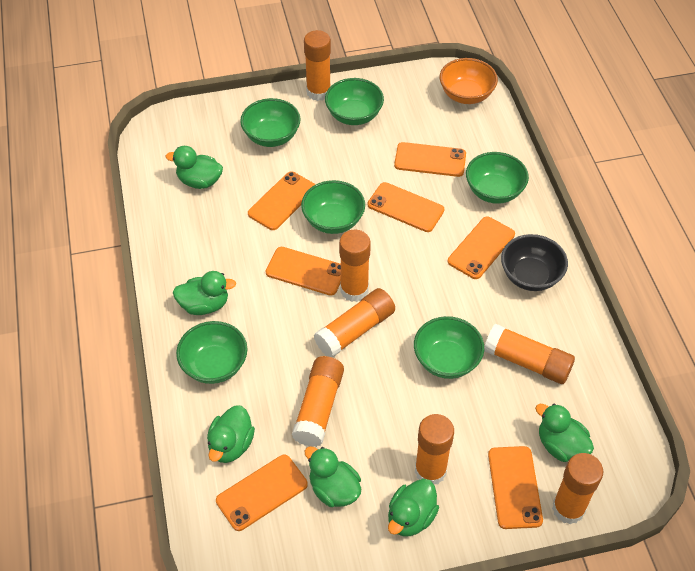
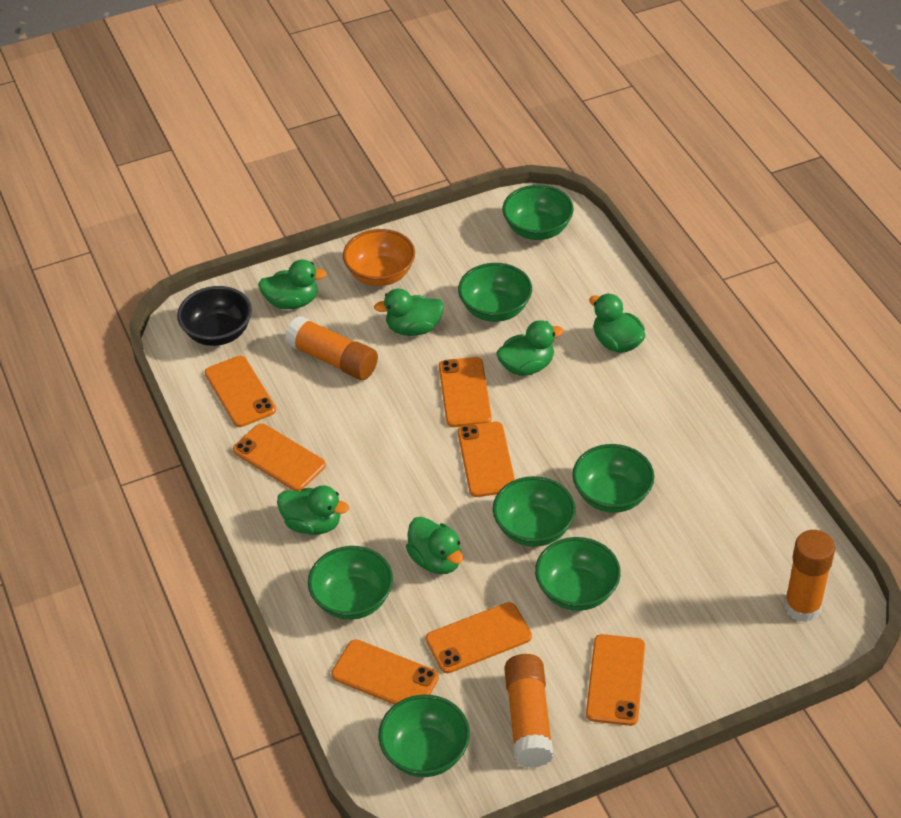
green bowl: 6 -> 7
orange glue stick: 7 -> 3

